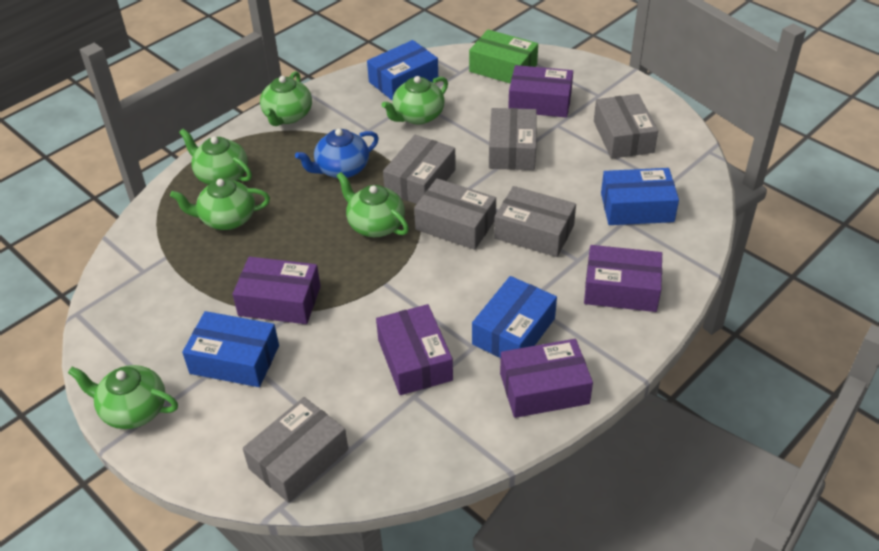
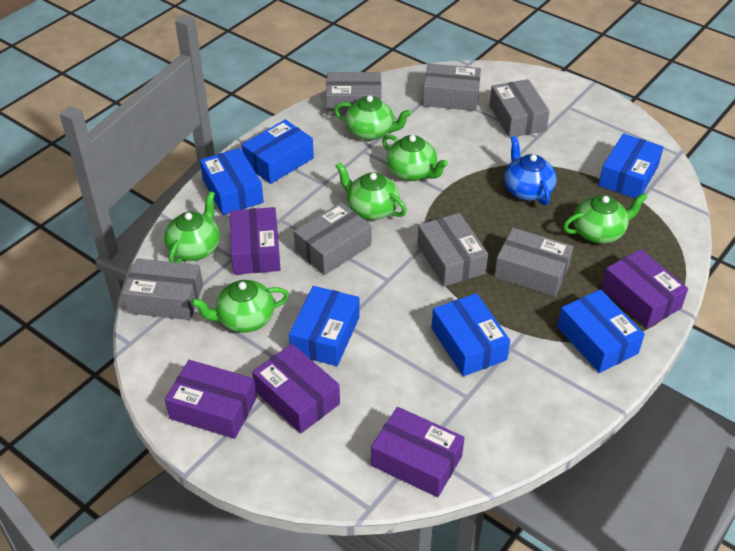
blue box: 4 -> 6
green box: 1 -> 0
grey box: 6 -> 7

